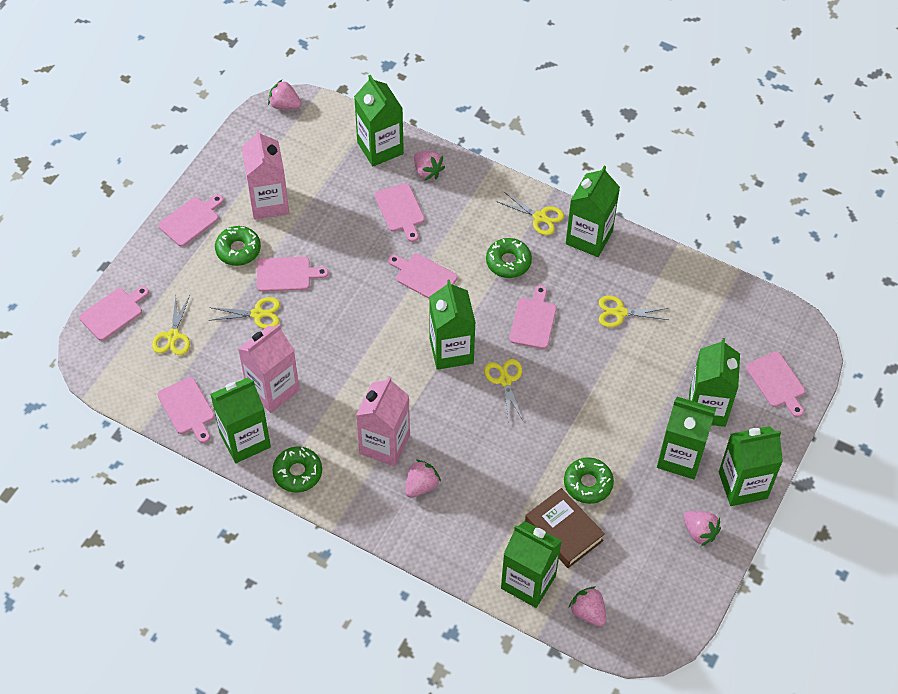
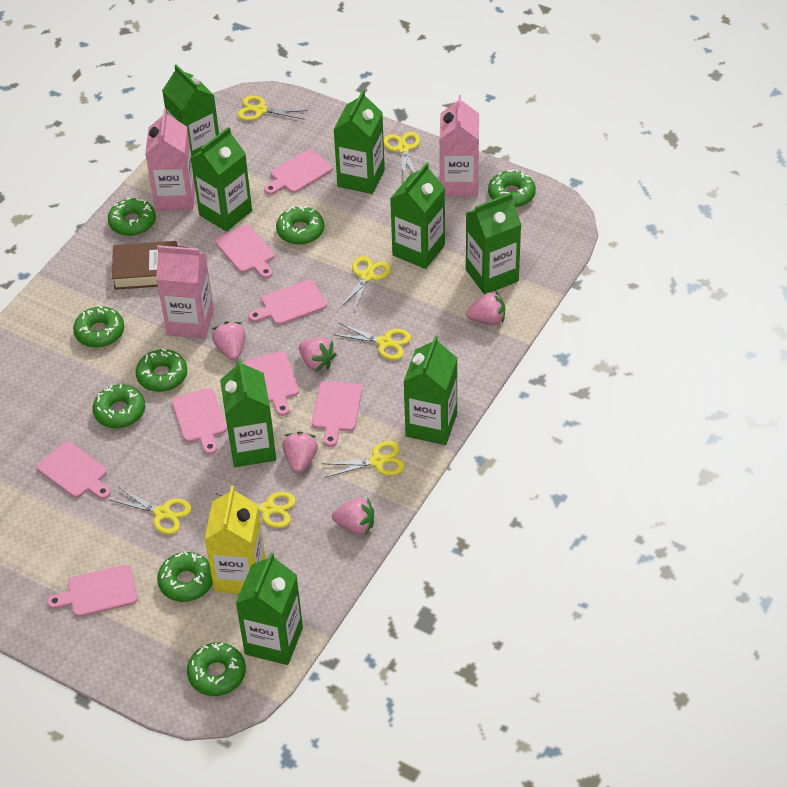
green donut: 4 -> 8
yellow carton: 0 -> 1
yellow scissors: 5 -> 7

